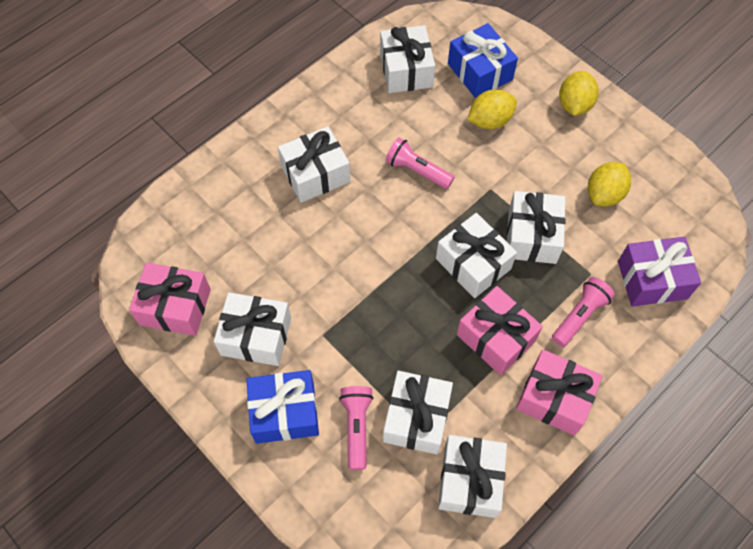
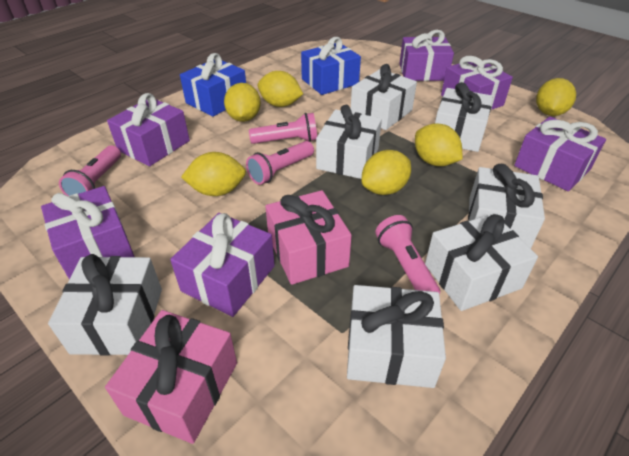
pink flashlight: 3 -> 4
pink gift: 3 -> 2
purple gift: 1 -> 6
yellow lemon: 3 -> 6

